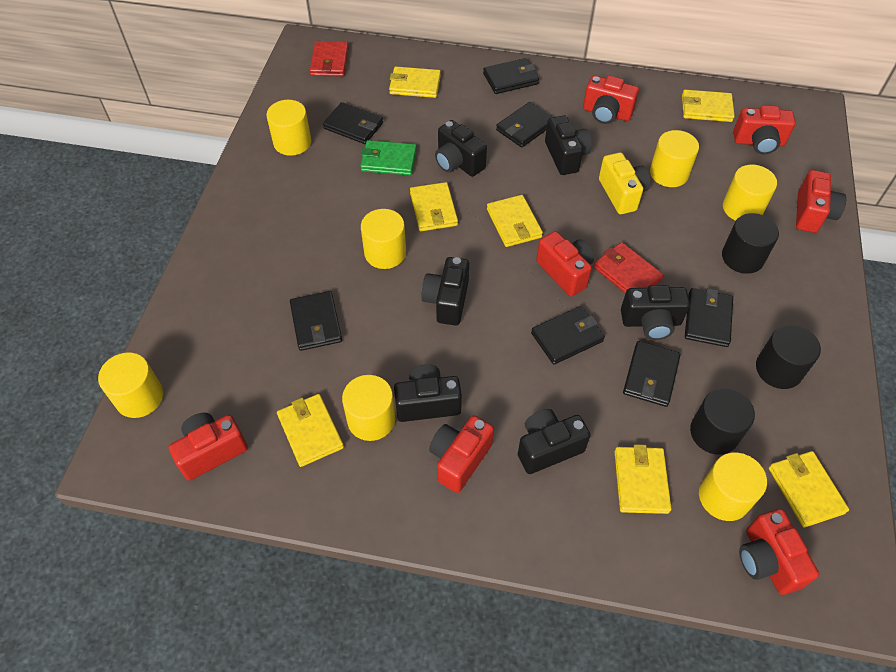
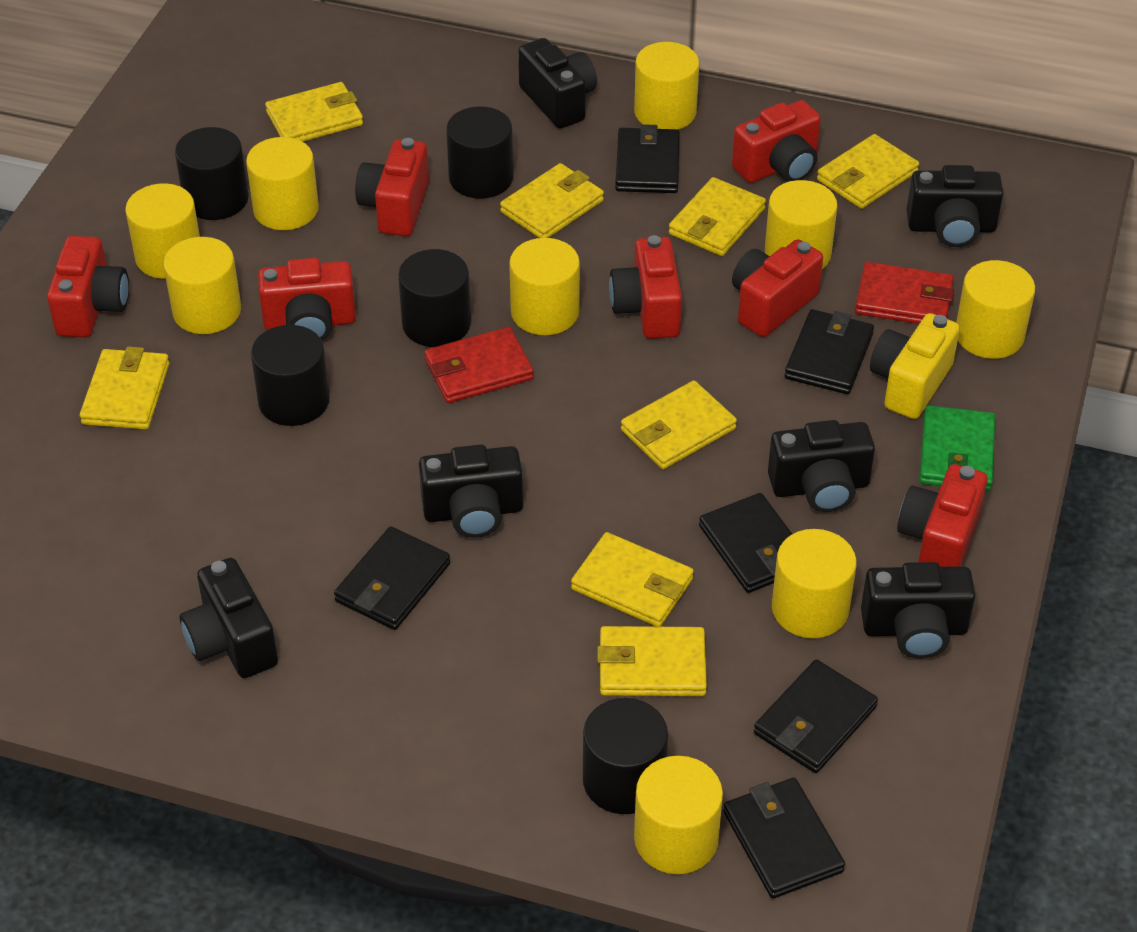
black cylinder: 3 -> 5
black wallet: 7 -> 6
yellow cylinder: 7 -> 9
yellow wallet: 7 -> 8

